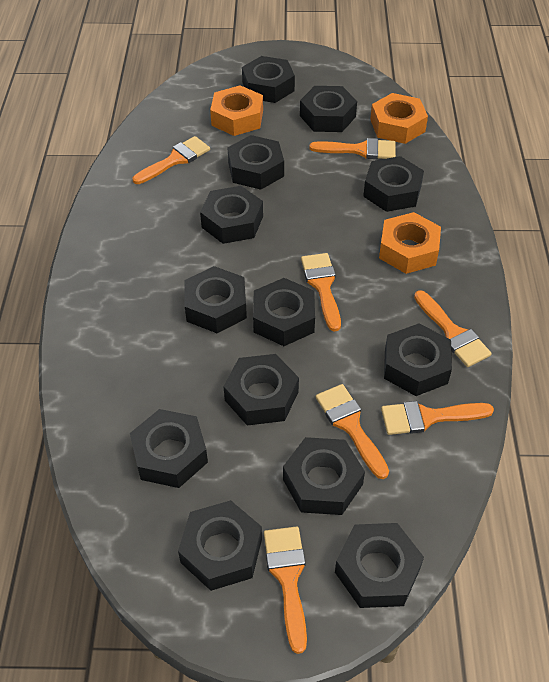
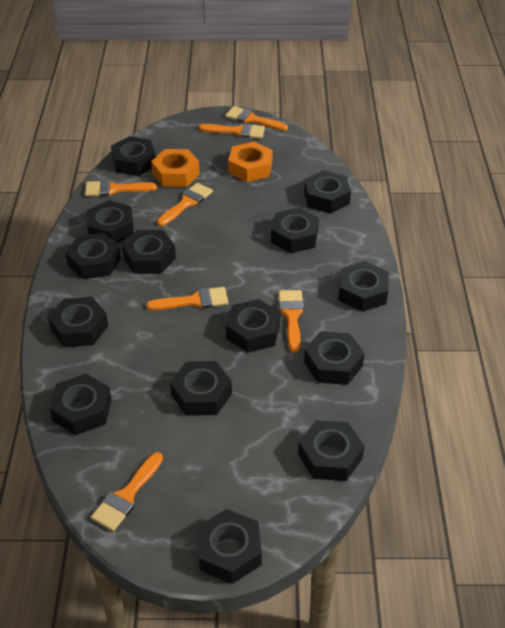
black nut: 13 -> 14
orange nut: 3 -> 2

